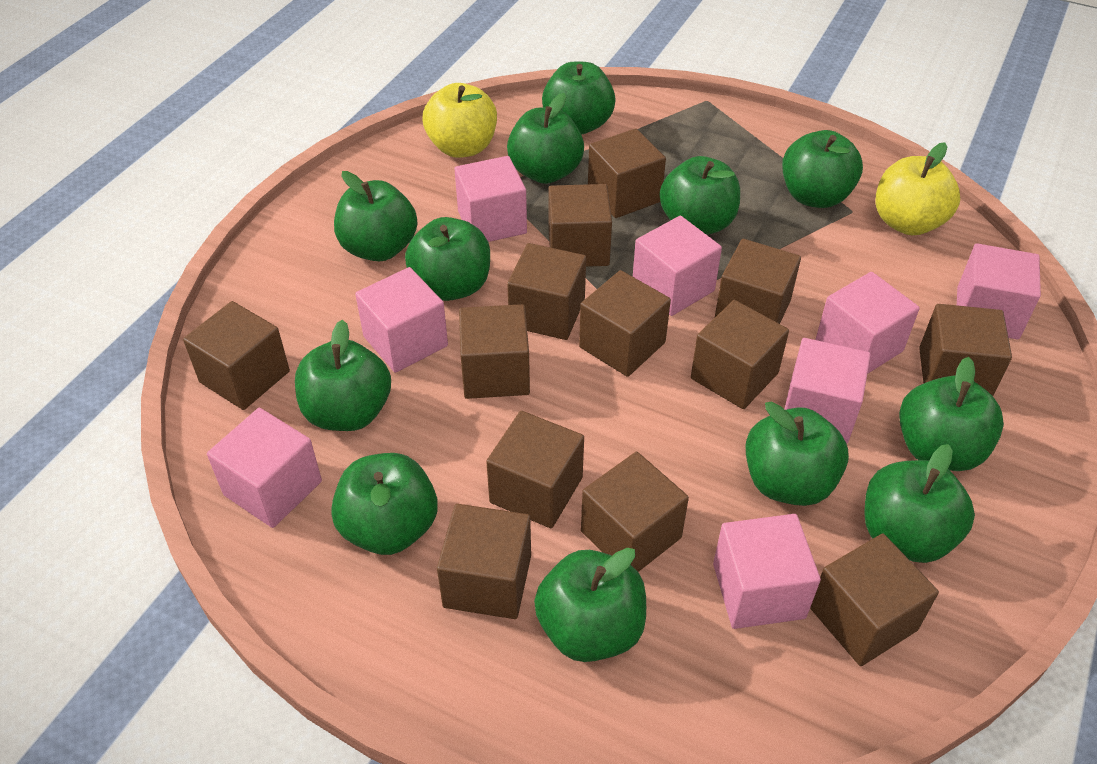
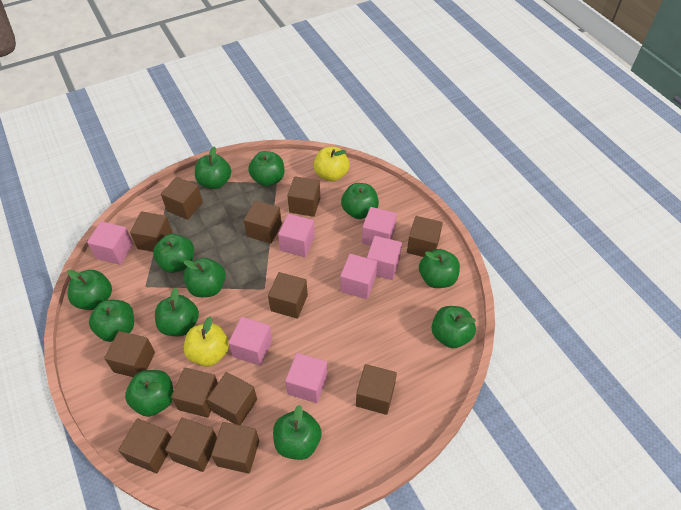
pink cube: 8 -> 7

